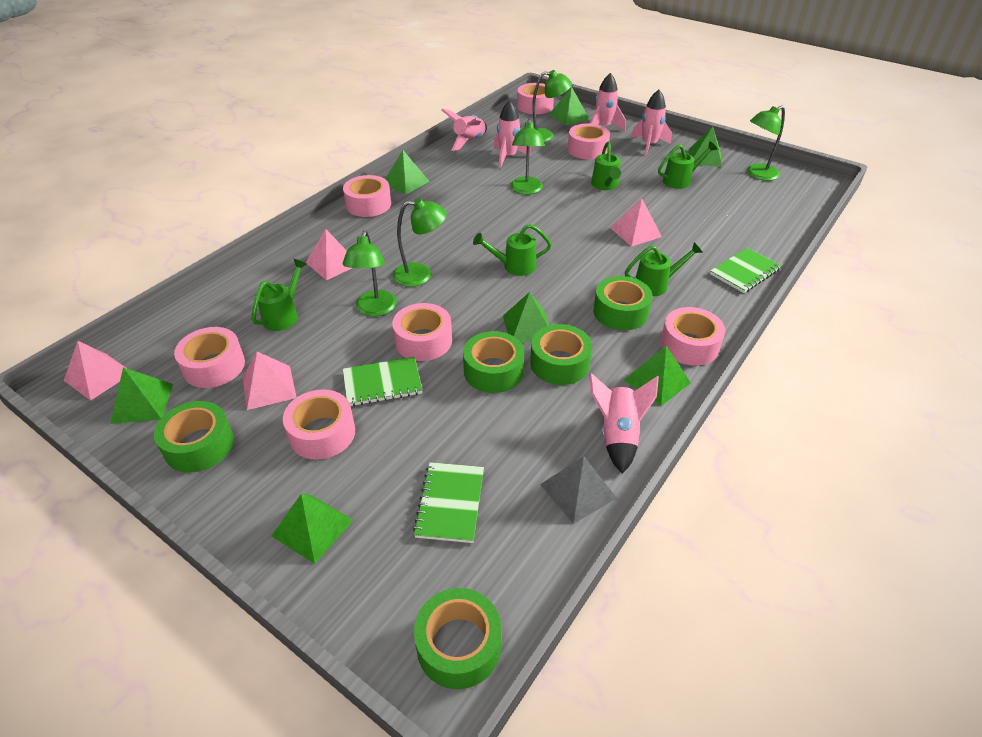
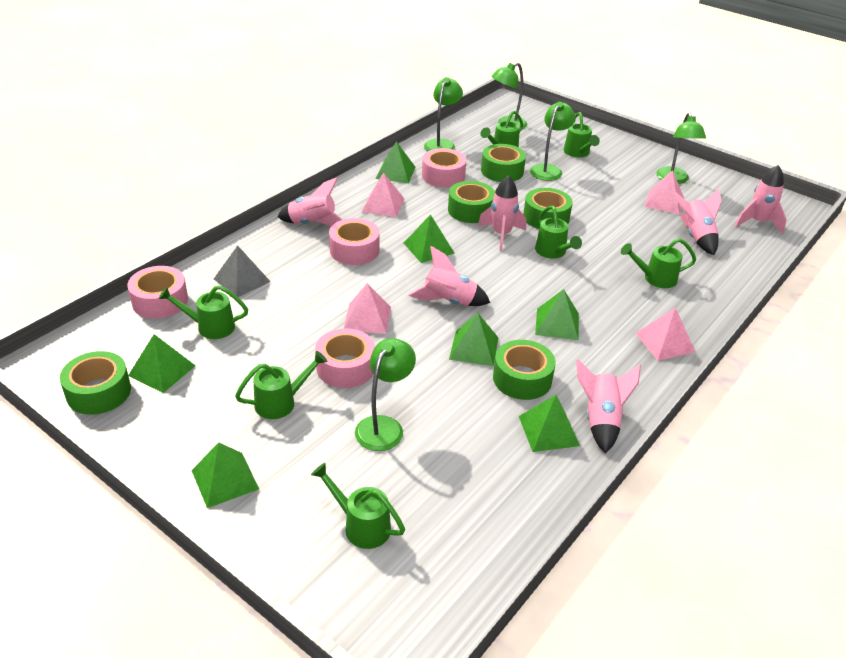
green notebook: 3 -> 0
green watering can: 5 -> 7
pink rocket: 5 -> 6
pink tape: 7 -> 4

